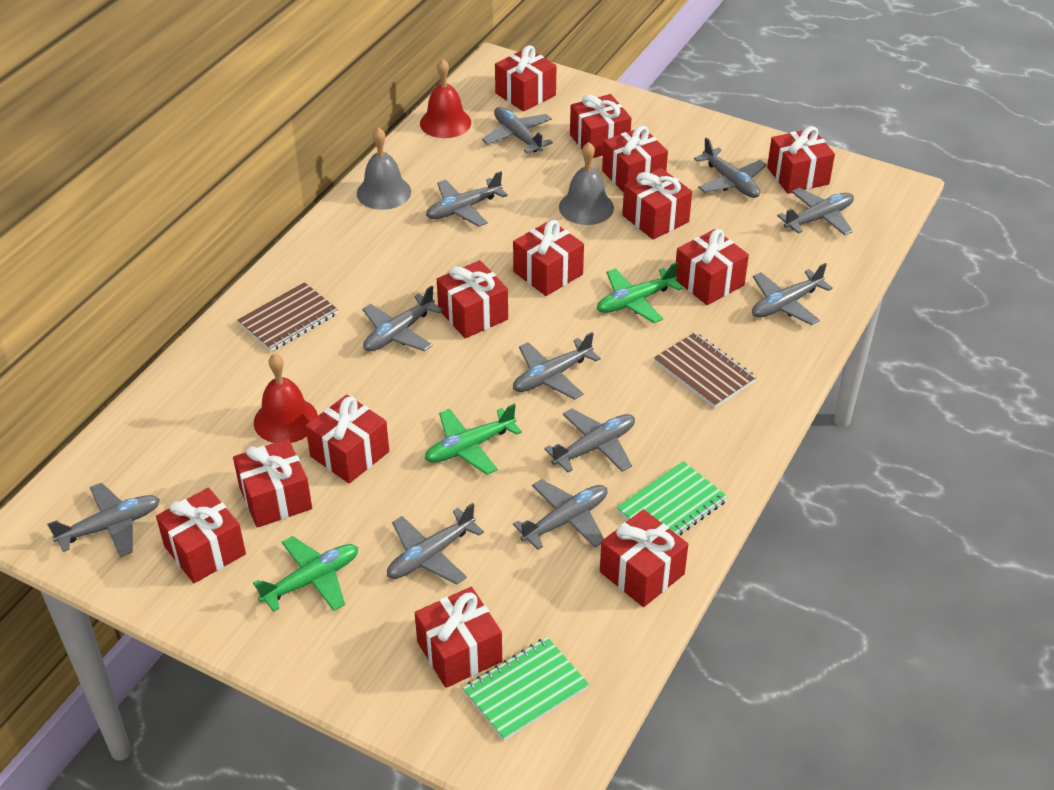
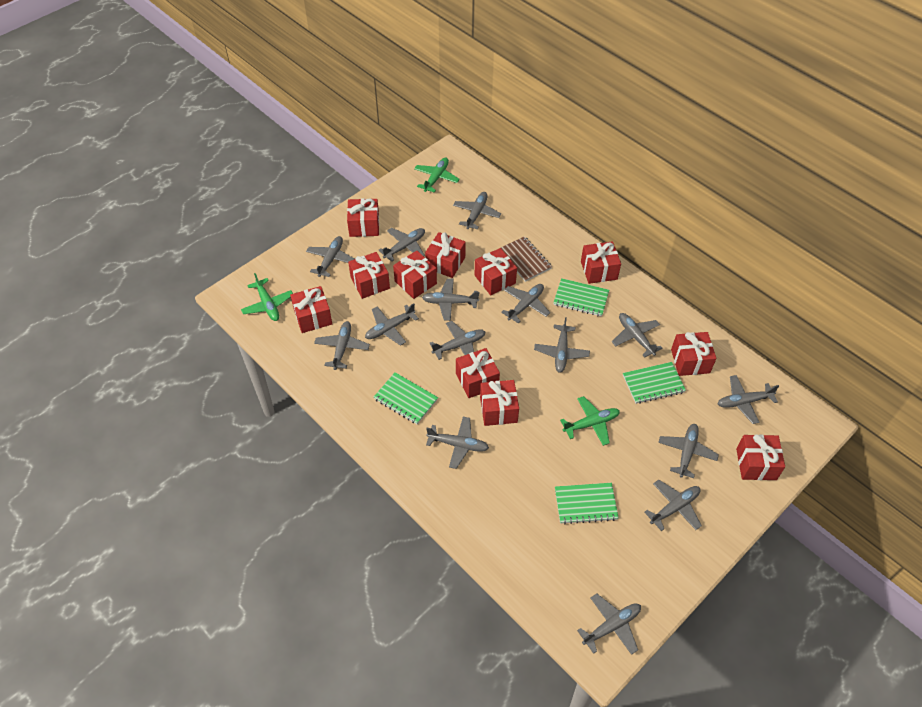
brown notebook: 2 -> 1
green notebook: 2 -> 4
grey bell: 2 -> 0
grey plane: 11 -> 15
red bell: 2 -> 0
red gift: 13 -> 11

